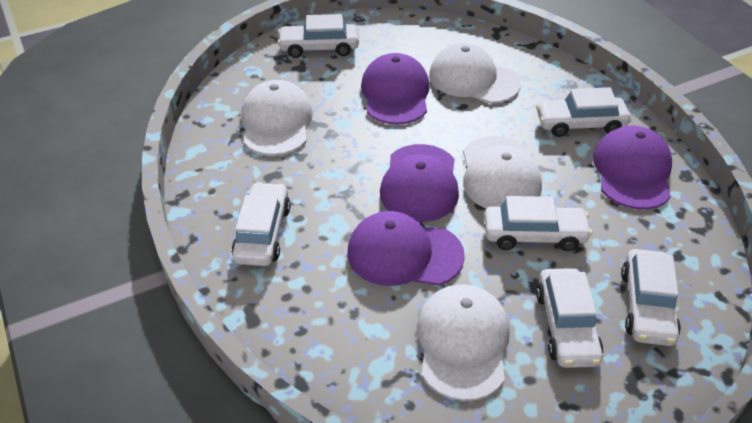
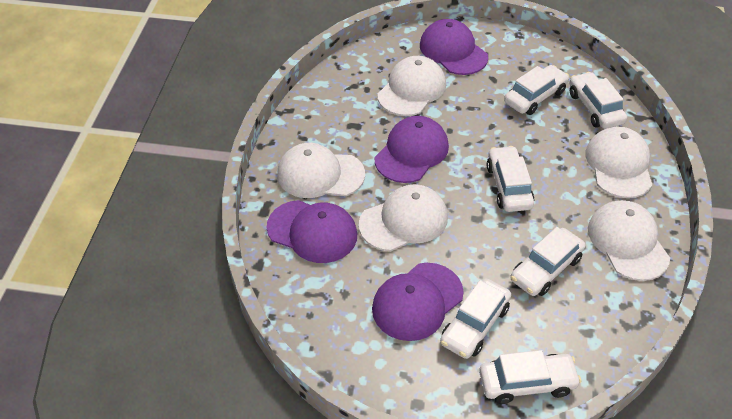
white cap: 4 -> 5

